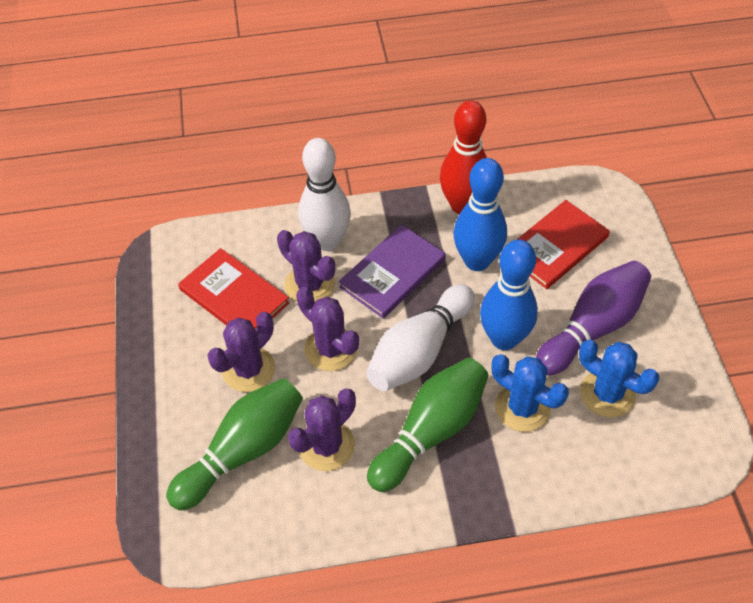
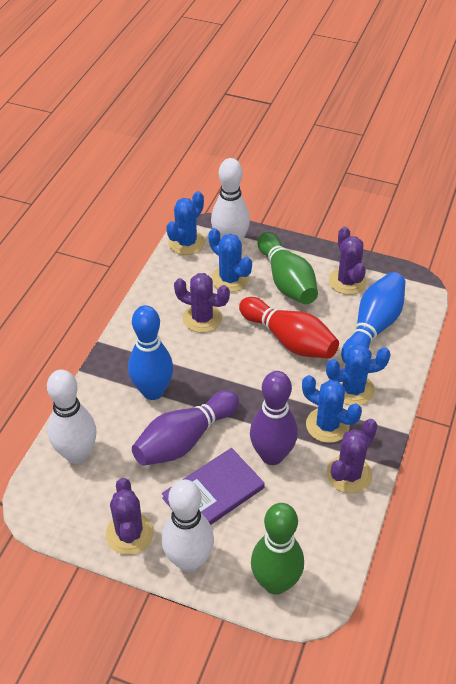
blue cactus: 2 -> 4
purple bowling pin: 1 -> 2
red book: 2 -> 0
white bowling pin: 2 -> 3

